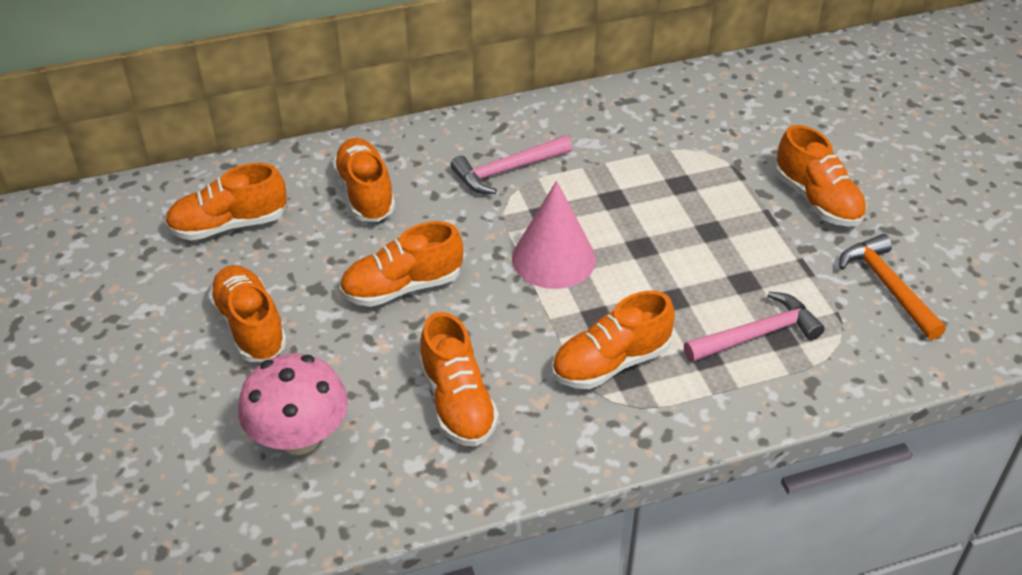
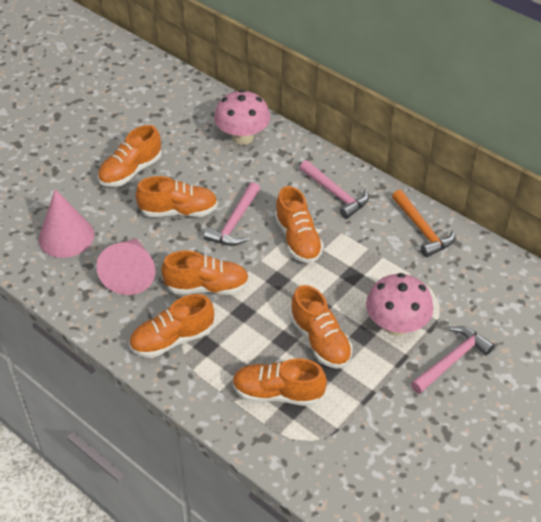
pink cone: 1 -> 2
pink hammer: 2 -> 3
pink mushroom: 1 -> 2

